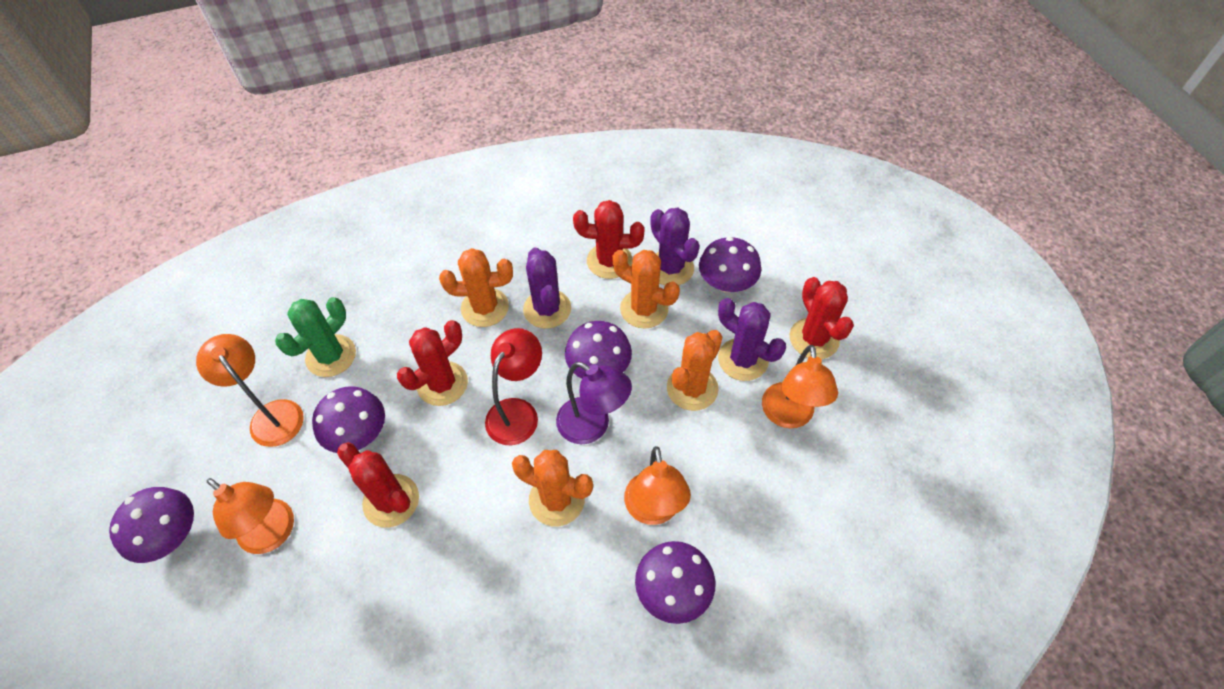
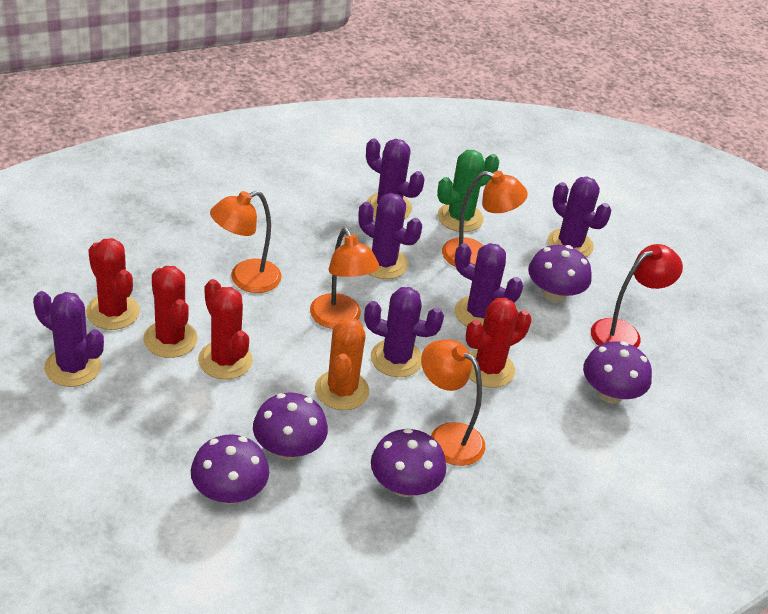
orange cactus: 4 -> 1
purple cactus: 3 -> 6
purple lamp: 1 -> 0

